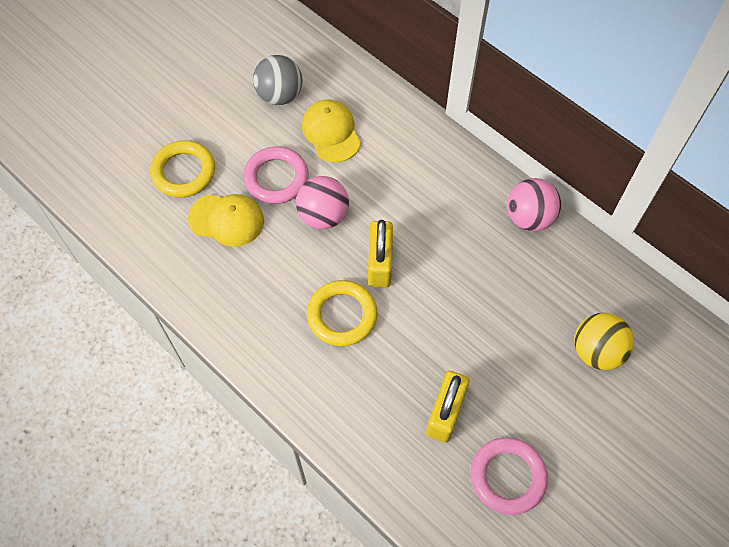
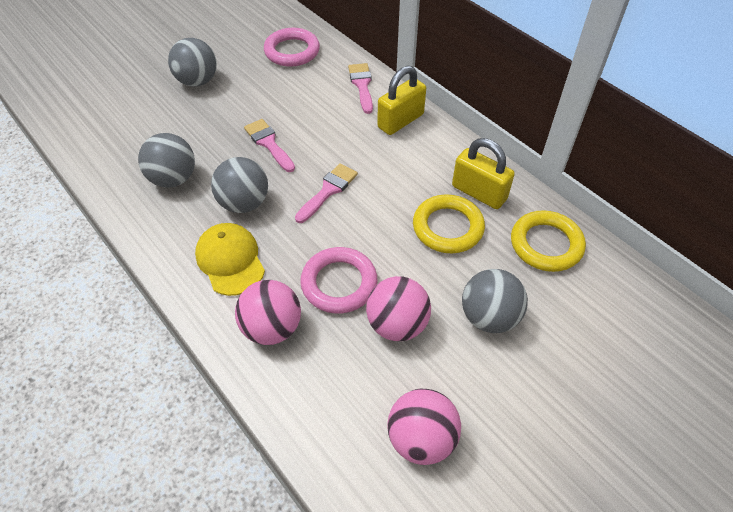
grey ball: 1 -> 4
pink ball: 2 -> 3
pink brush: 0 -> 3
yellow ball: 1 -> 0
yellow cap: 2 -> 1

